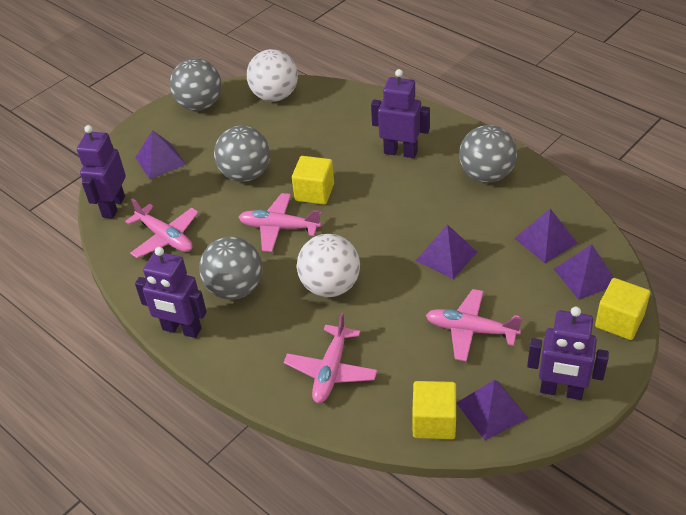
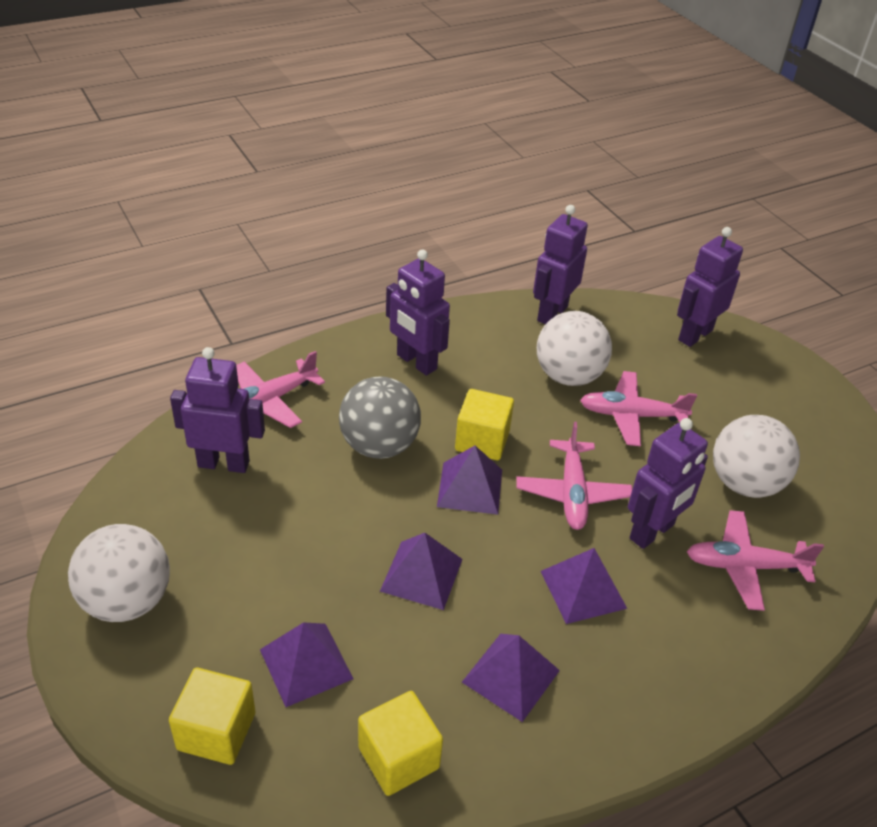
grey ball: 4 -> 1
purple robot: 4 -> 5
white ball: 2 -> 3

